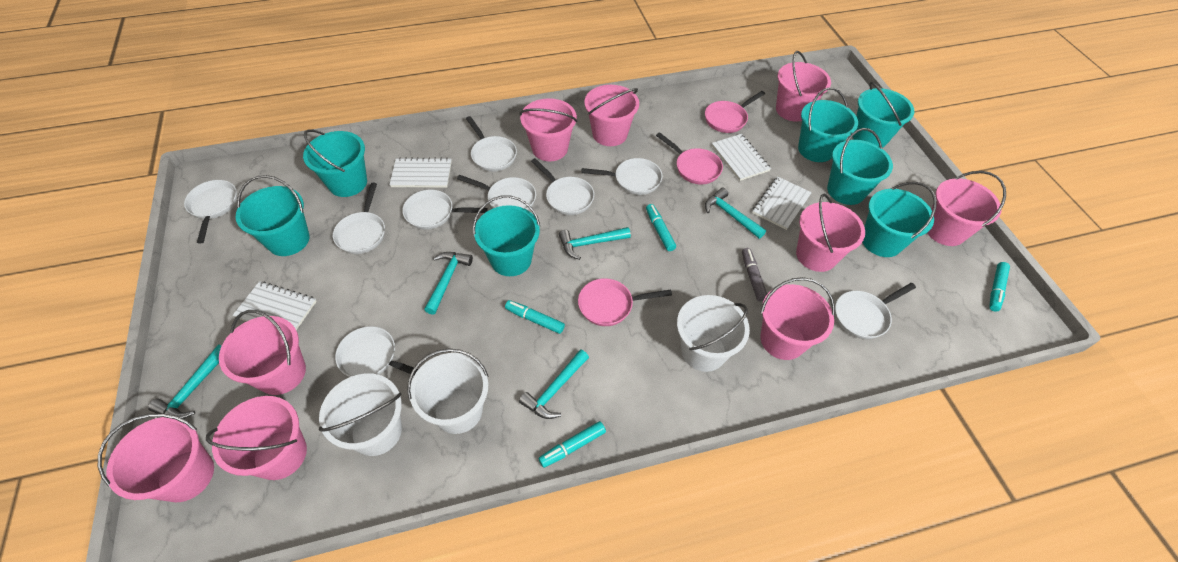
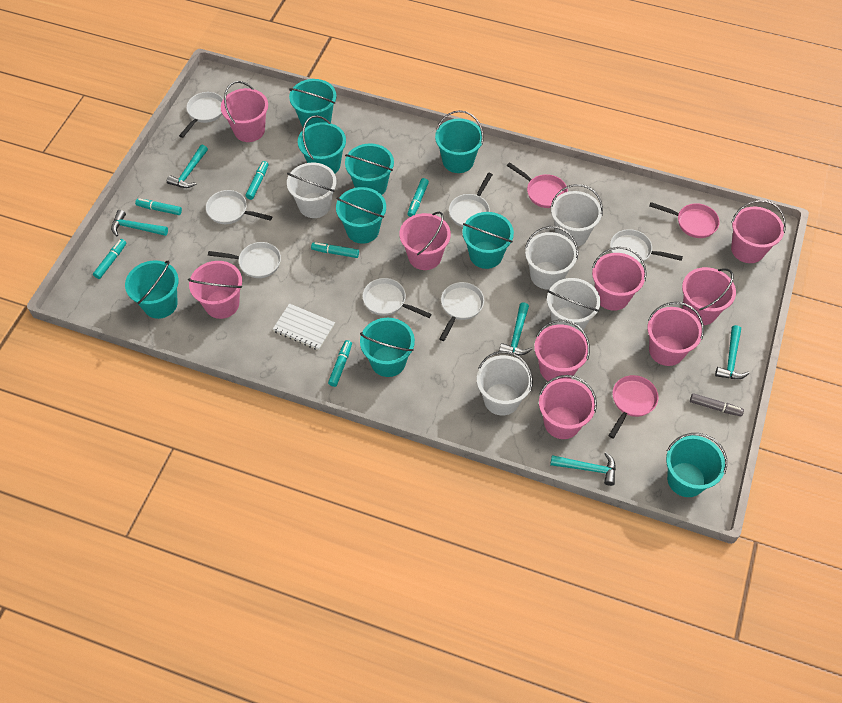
turquoise bucket: 7 -> 9
turquoise marker: 4 -> 6
white bucket: 3 -> 5
white notebook: 4 -> 1
white pan: 9 -> 7

